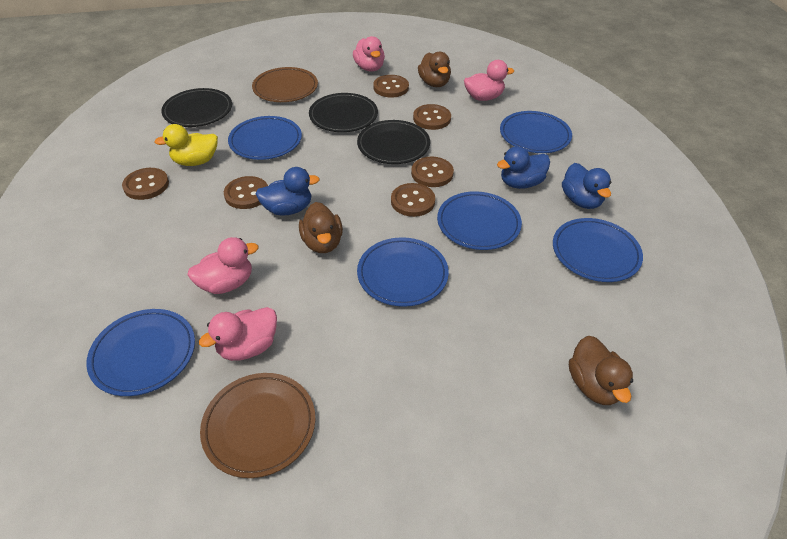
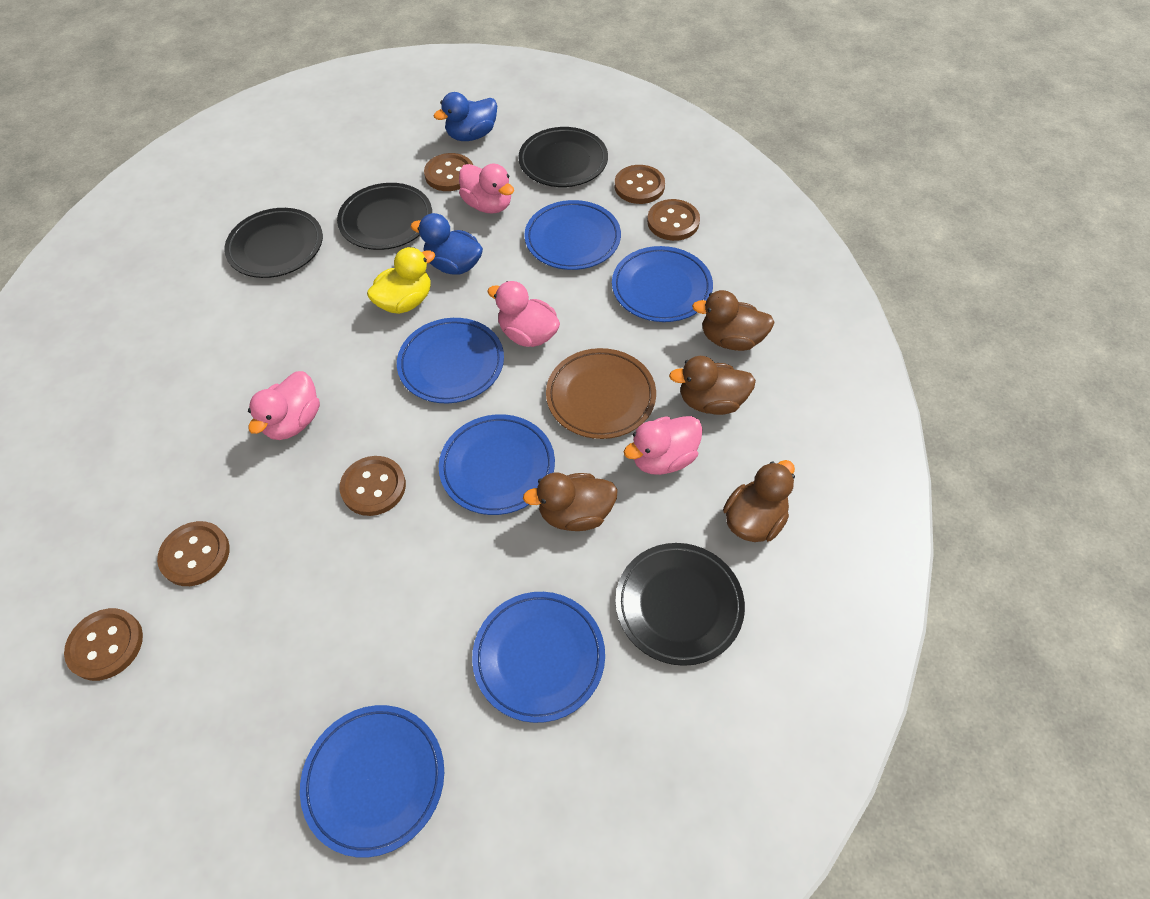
black plate: 3 -> 4
blue duck: 3 -> 2
brown duck: 3 -> 4
brown plate: 2 -> 1

